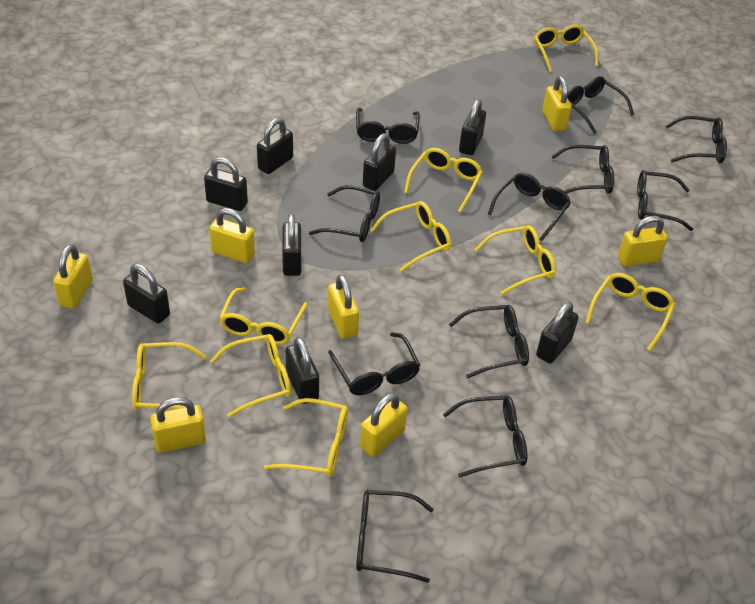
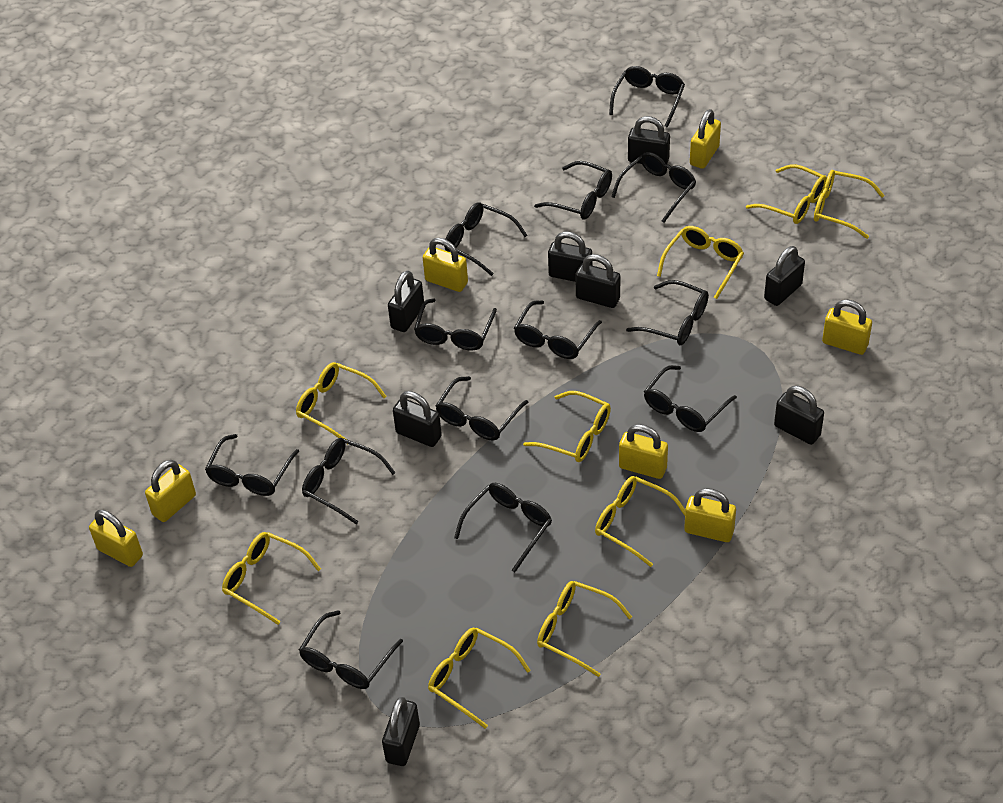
black glasses: 11 -> 13

